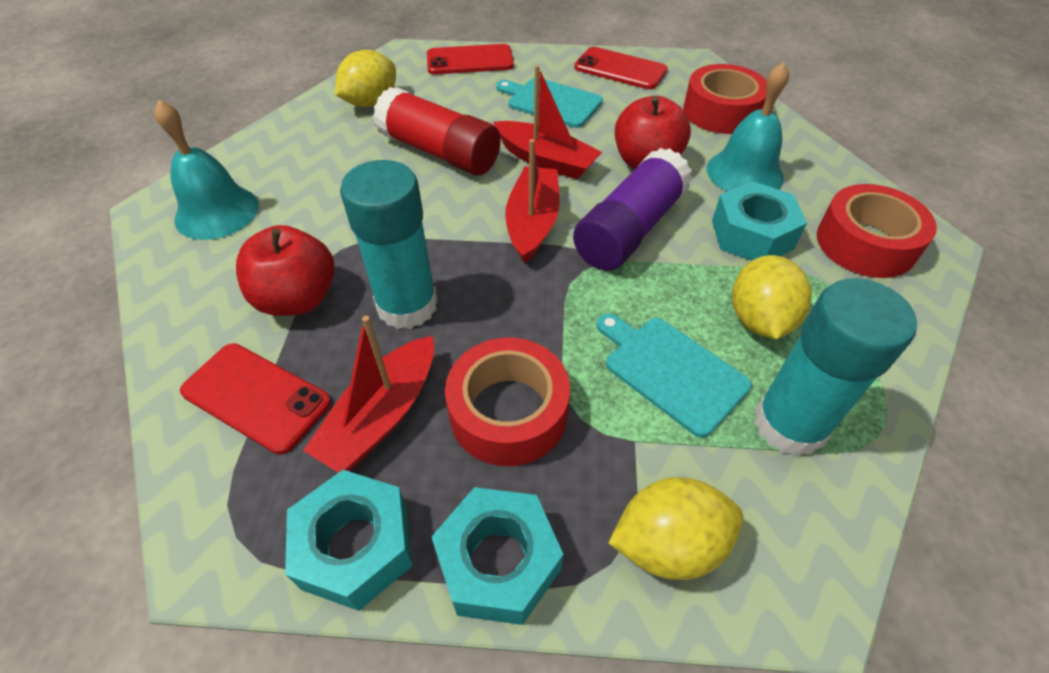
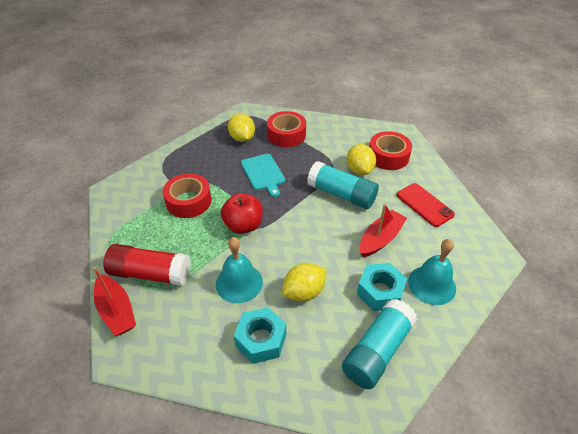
purple glue stick: 1 -> 0
red apple: 2 -> 1
red boat: 3 -> 2
red phone: 3 -> 1
turquoise cutting board: 2 -> 1
turquoise nut: 3 -> 2

